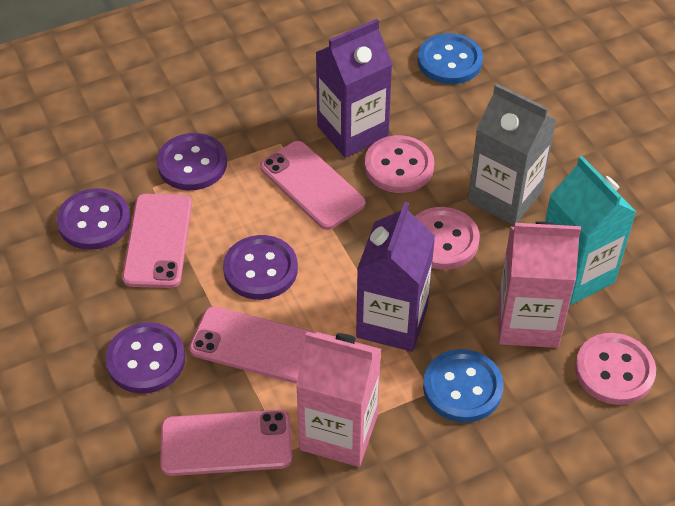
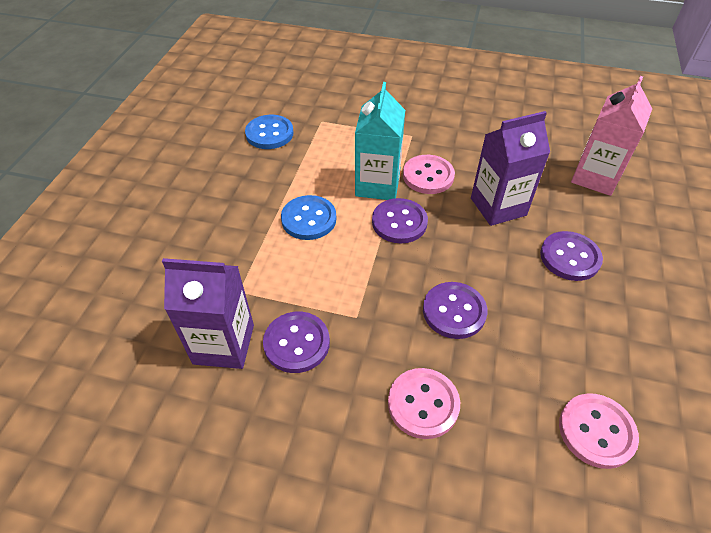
grey carton: 1 -> 0
pink carton: 2 -> 1
pink phone: 4 -> 0

